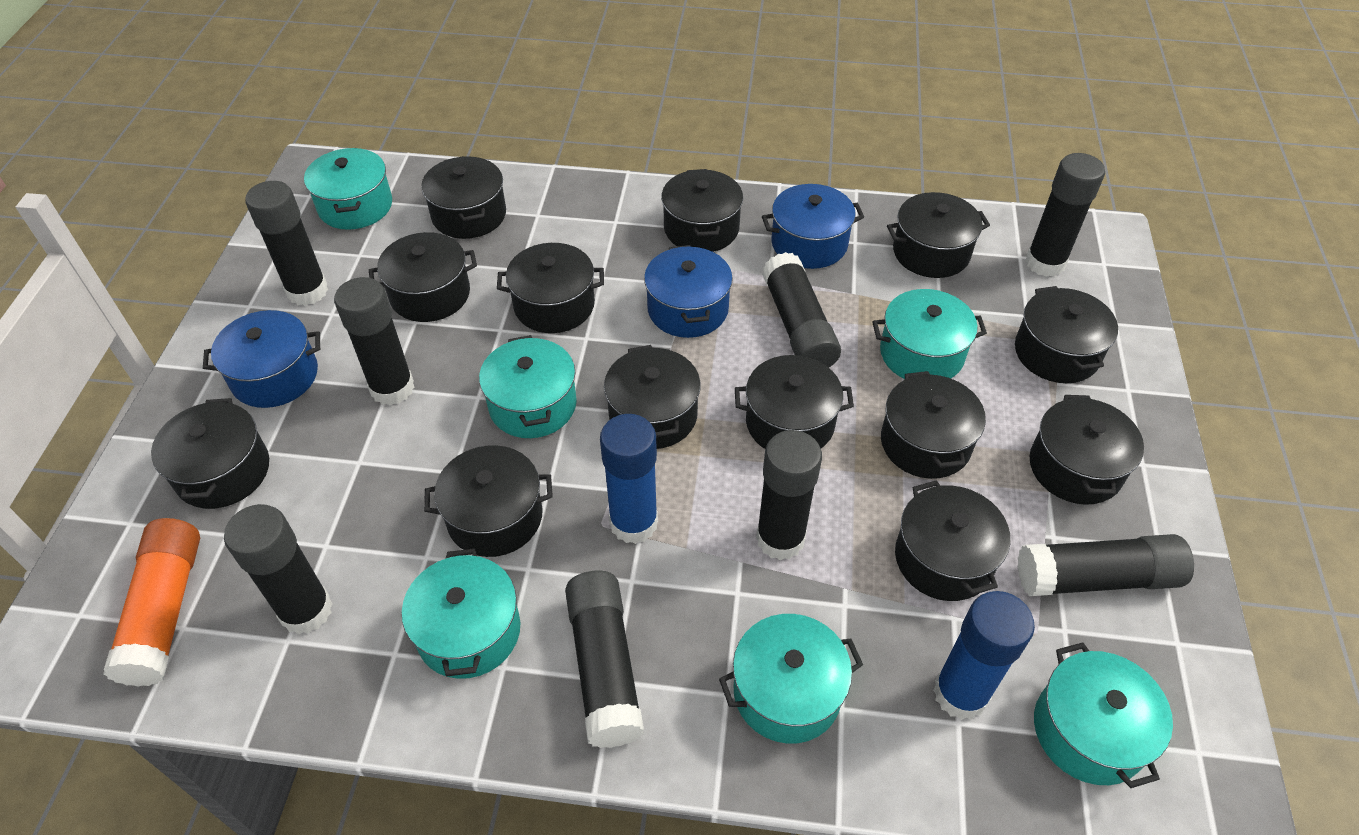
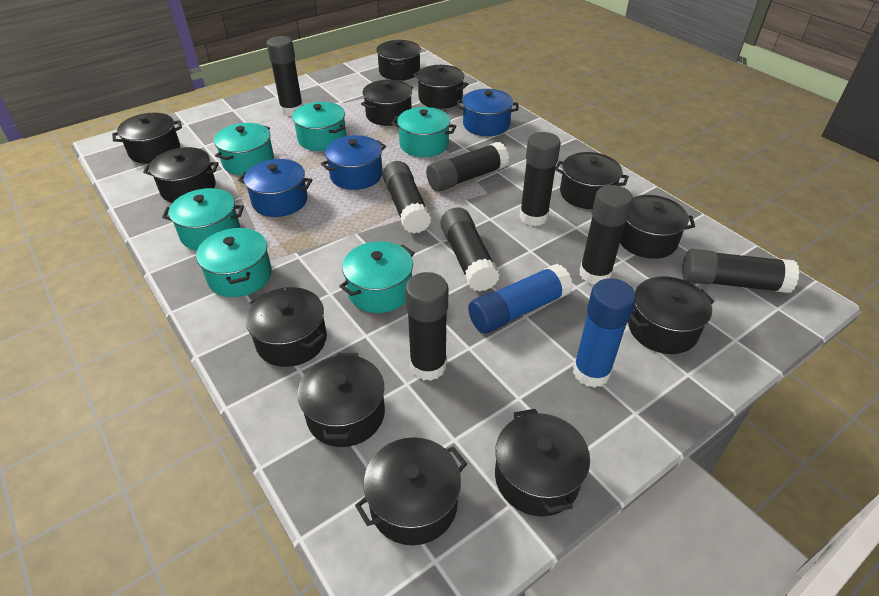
black pot: 13 -> 12
orange glue stick: 1 -> 0

